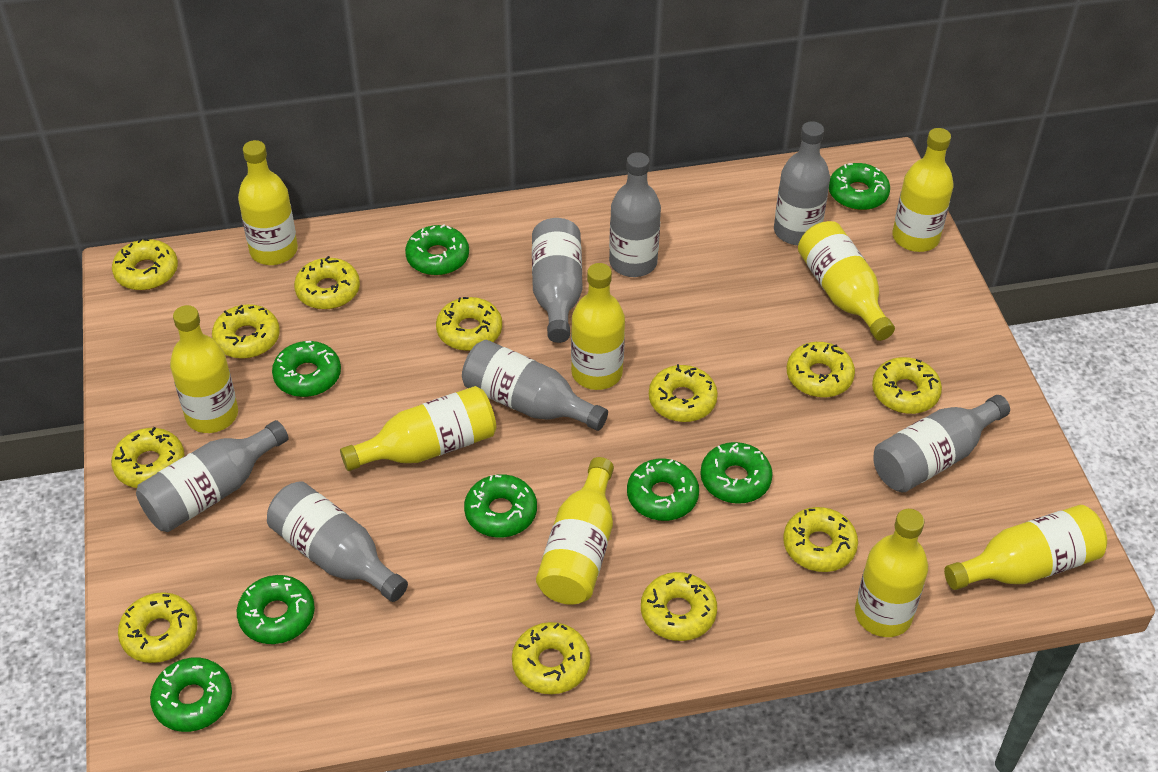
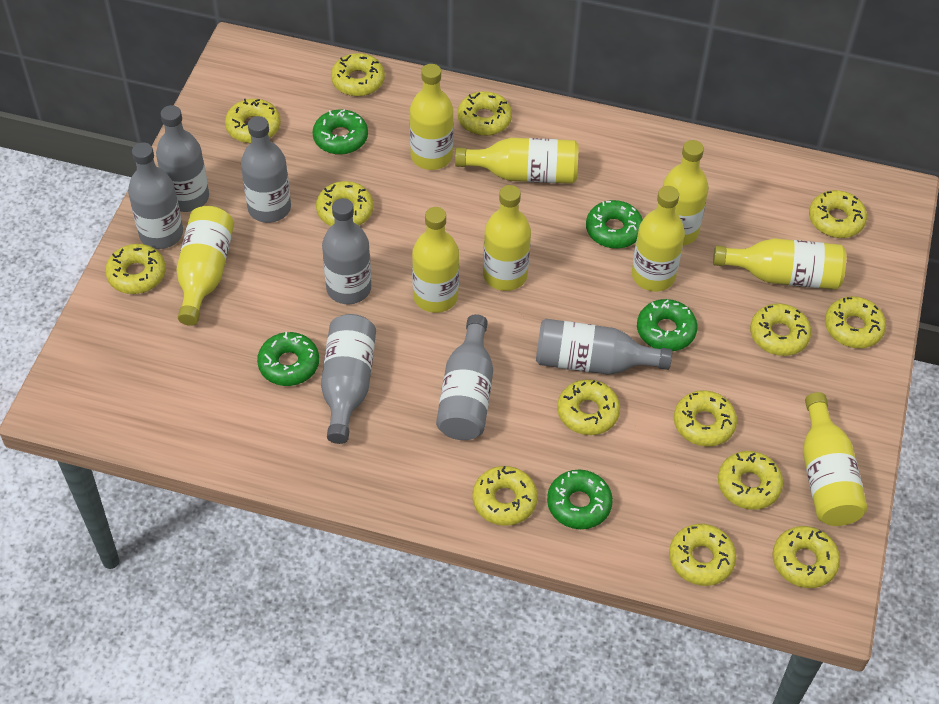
green donut: 8 -> 5
yellow donut: 12 -> 14

